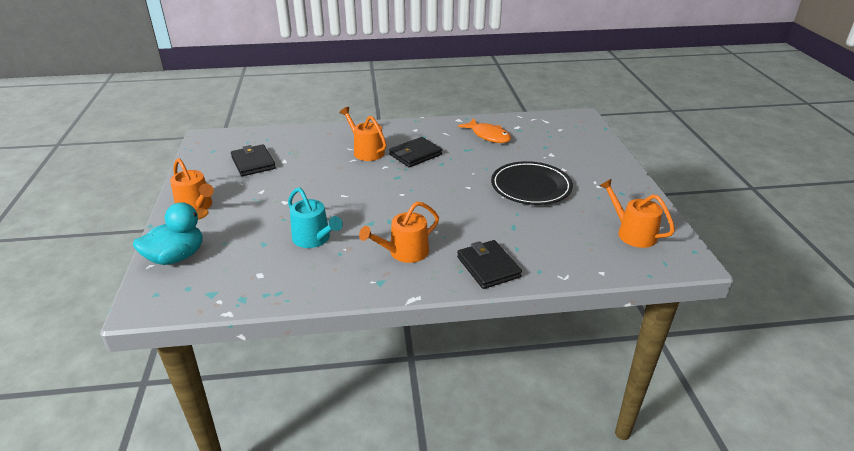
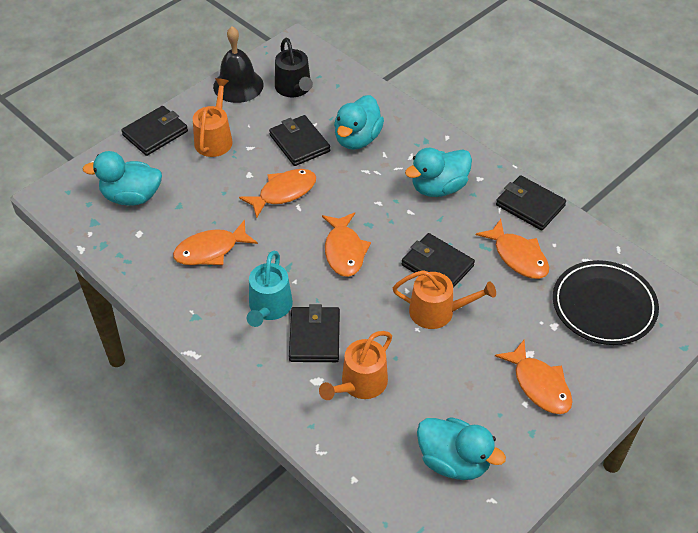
black bell: 0 -> 1
black wallet: 3 -> 5
black watering can: 0 -> 1
orange fish: 1 -> 5
orange watering can: 4 -> 3
turquoise duck: 1 -> 4

